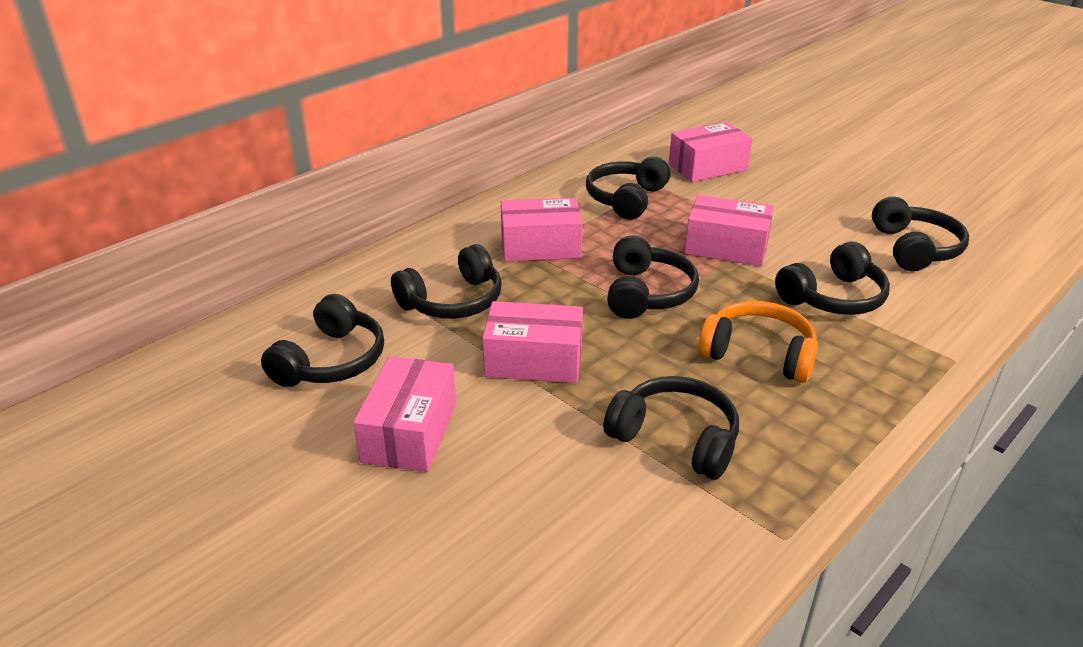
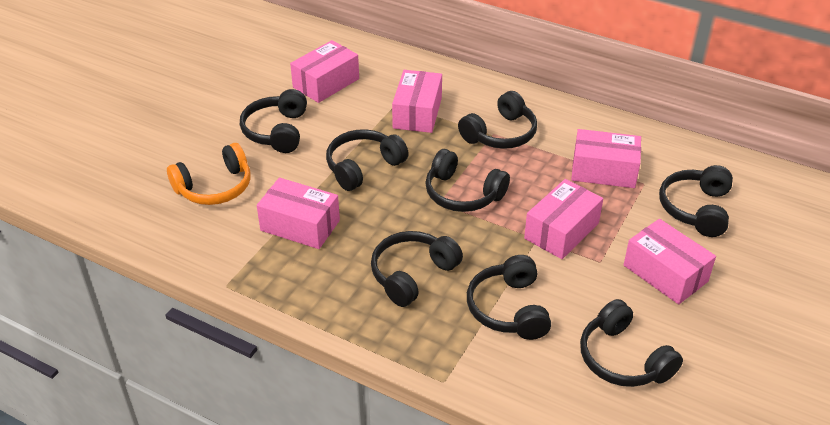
black headphones: 7 -> 8
pink box: 5 -> 6

